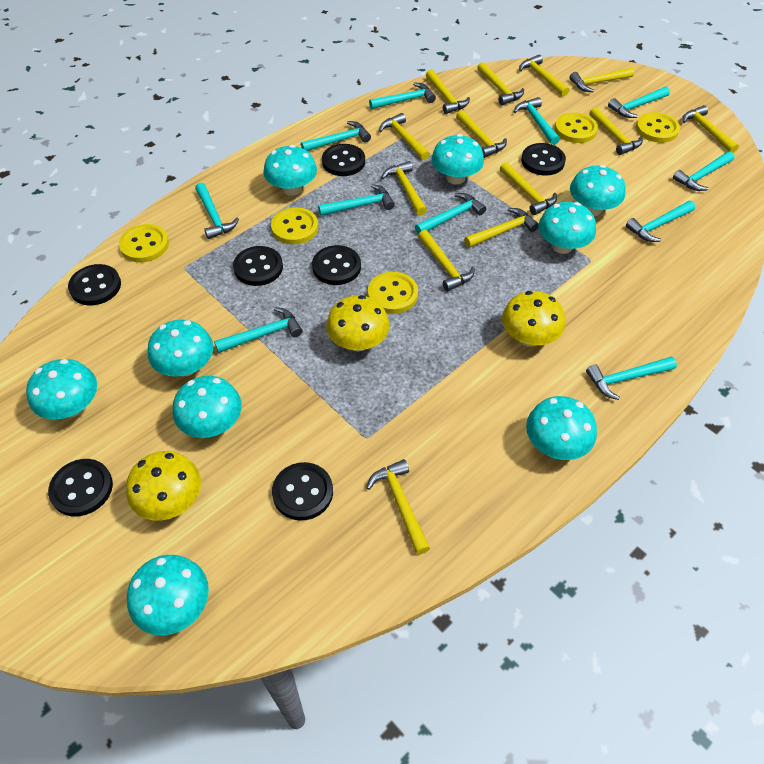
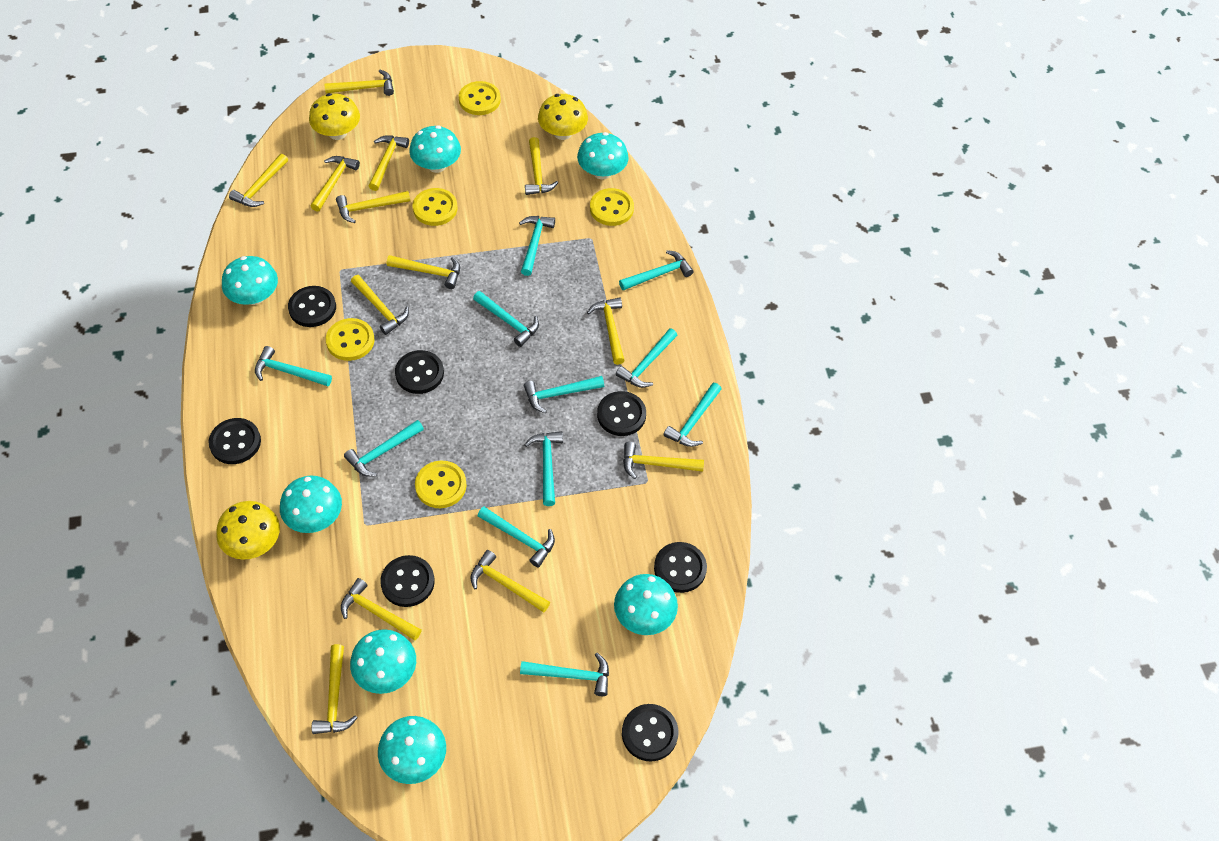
turquoise mushroom: 9 -> 7

